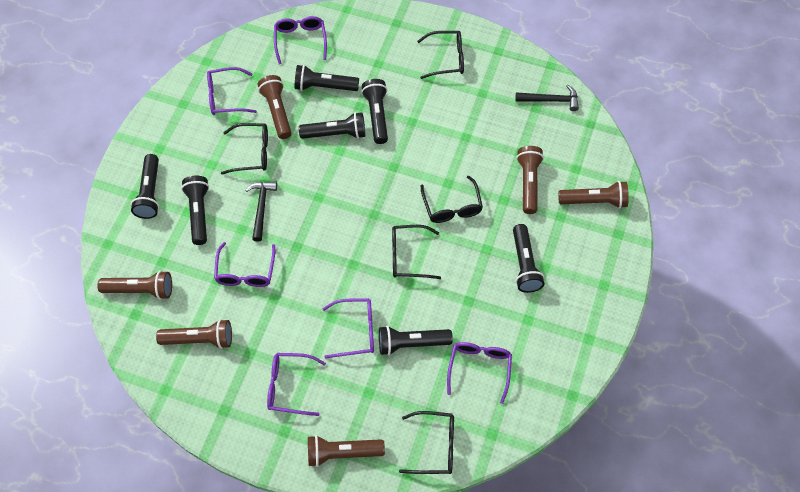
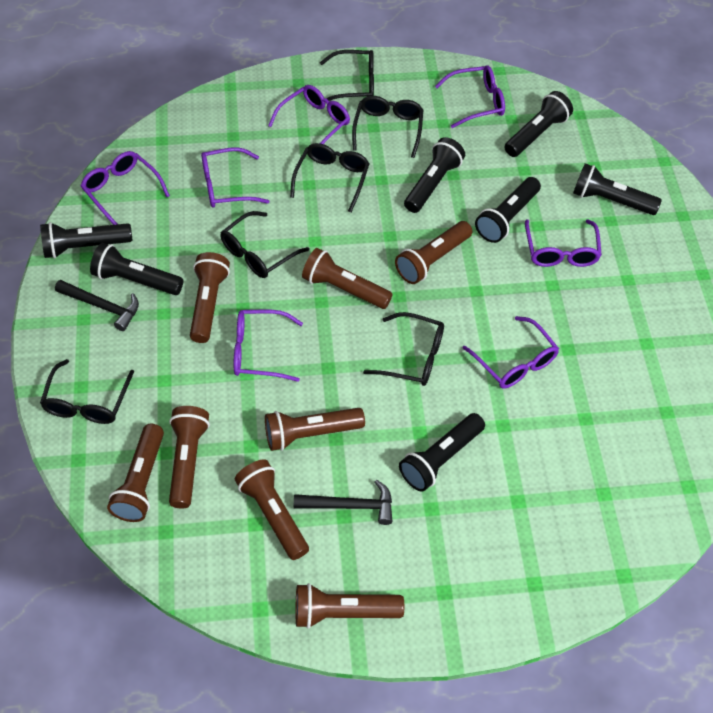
black glasses: 5 -> 6
brown flashlight: 6 -> 8
purple glasses: 6 -> 7

